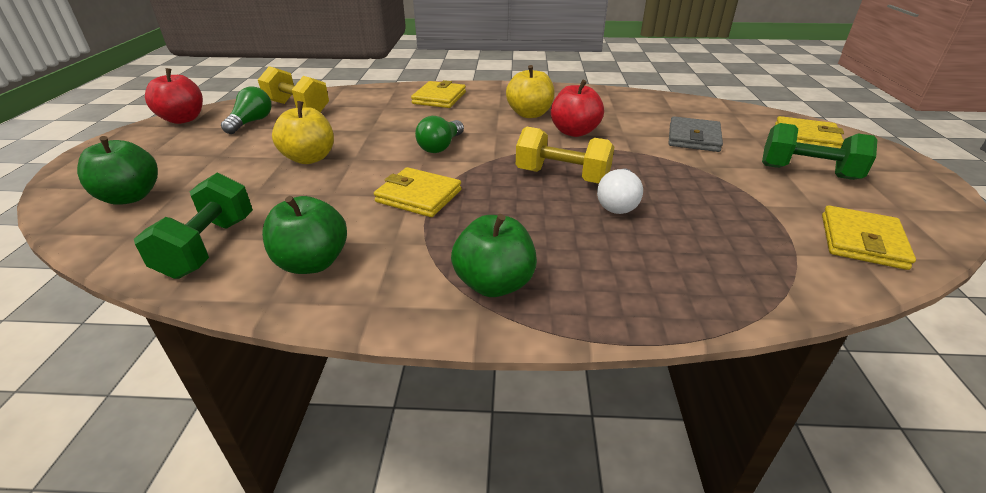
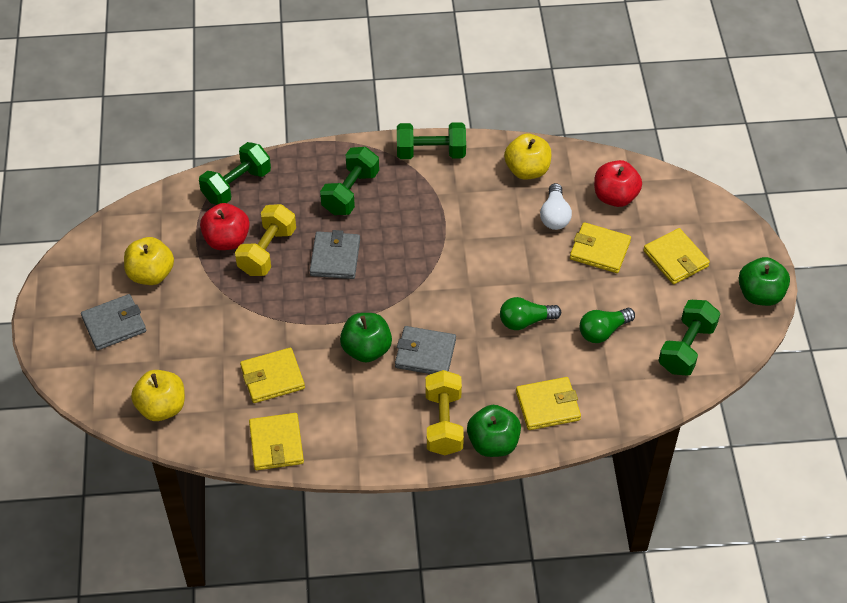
green dumbbell: 2 -> 4
grey wallet: 1 -> 3
yellow apple: 2 -> 3
yellow wallet: 4 -> 5

